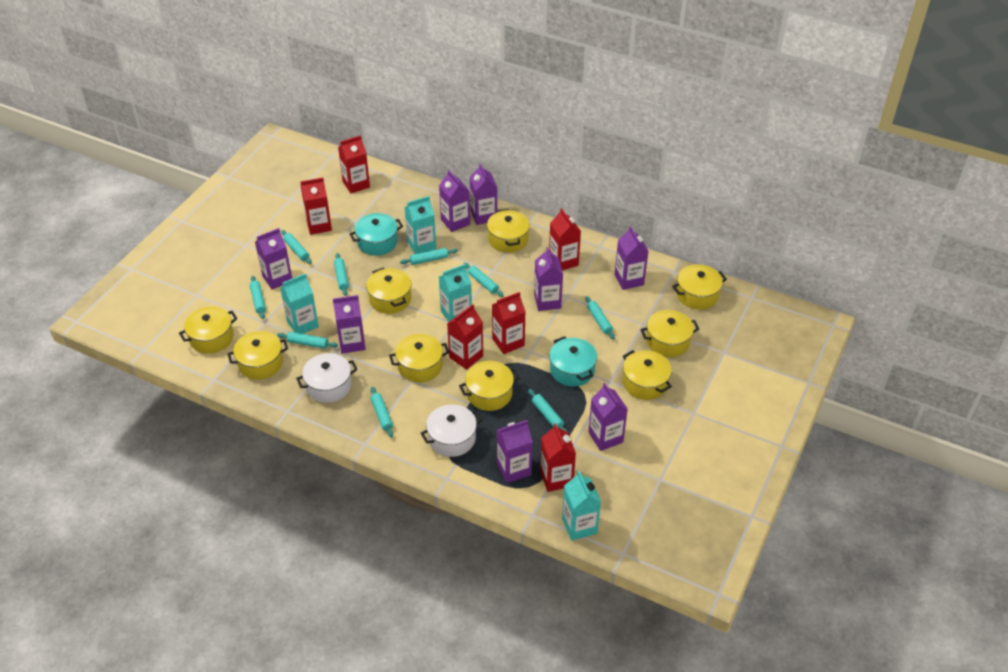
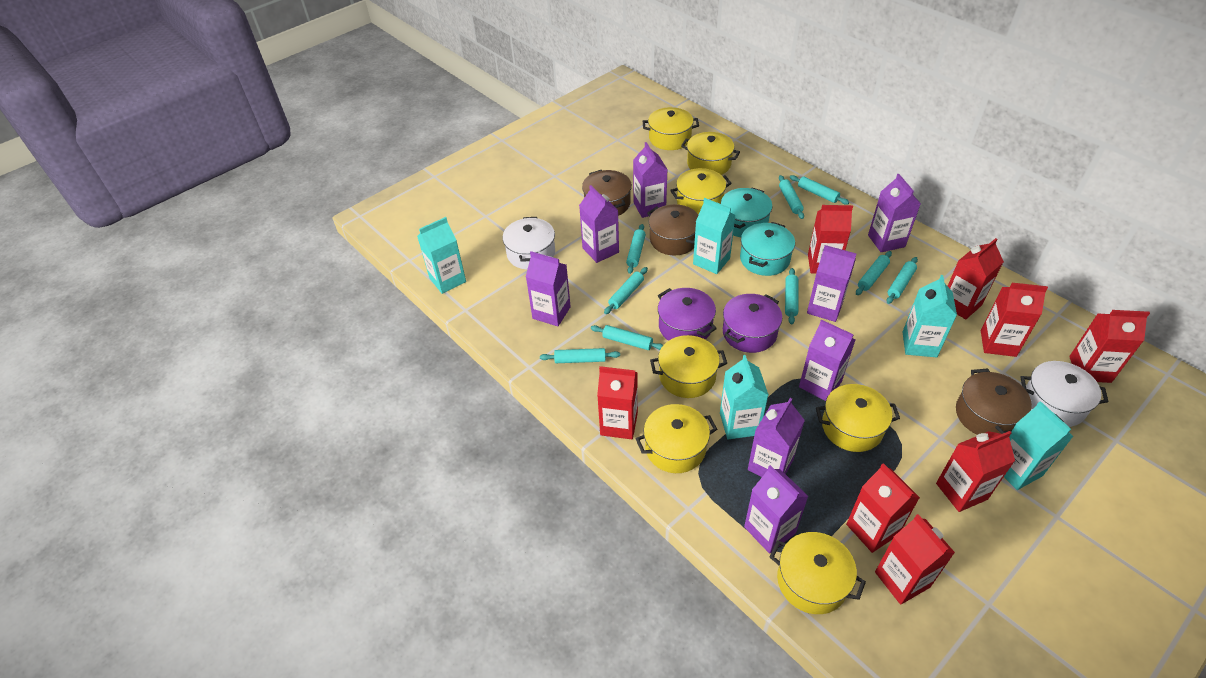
brown pot: 0 -> 3
purple pot: 0 -> 2
red carton: 6 -> 8
turquoise carton: 4 -> 5
yellow pot: 9 -> 7

